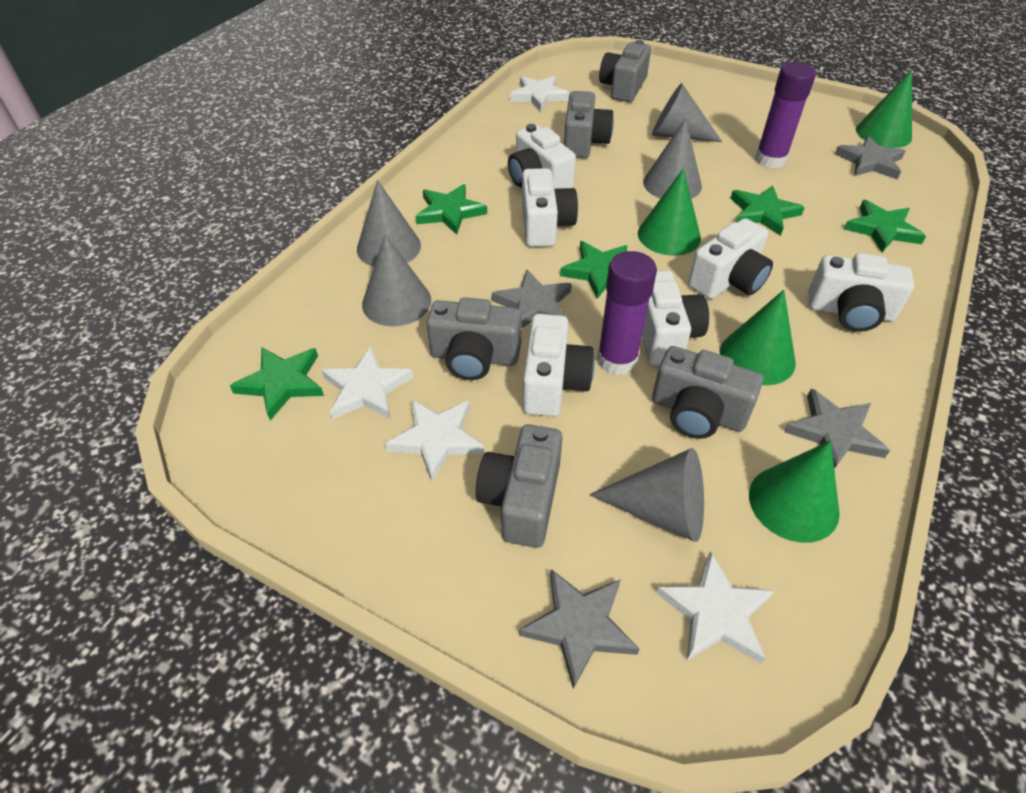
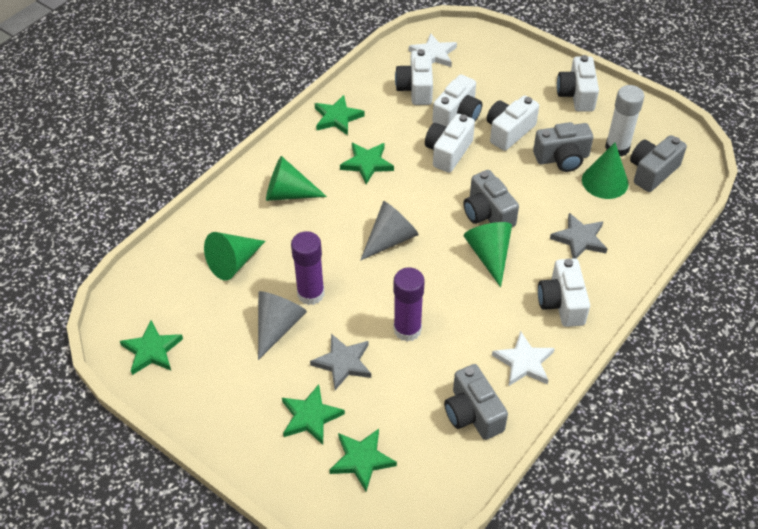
grey camera: 5 -> 4
grey cone: 5 -> 2
grey star: 4 -> 2
white glue stick: 0 -> 1
white star: 4 -> 2

